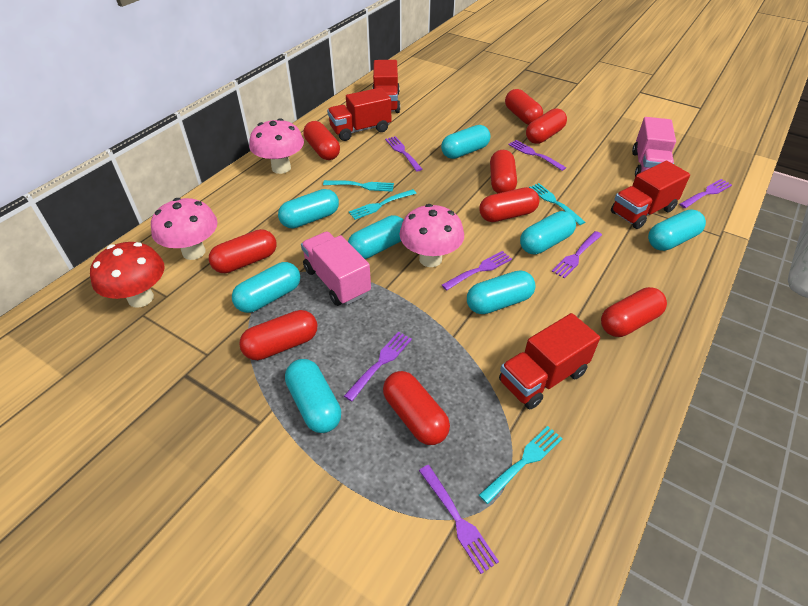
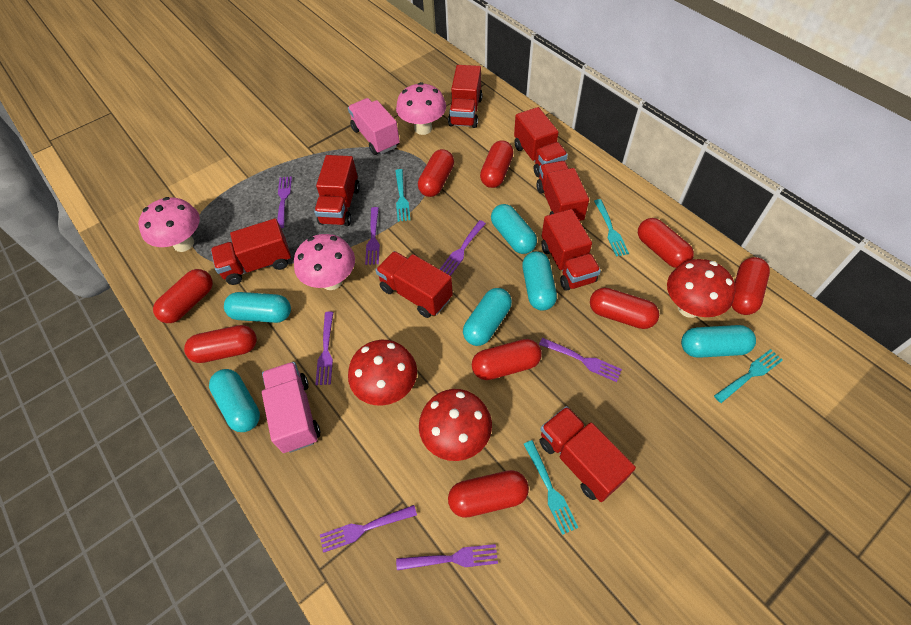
red mushroom: 1 -> 3
red truck: 4 -> 8
turquoise capsule: 8 -> 6

